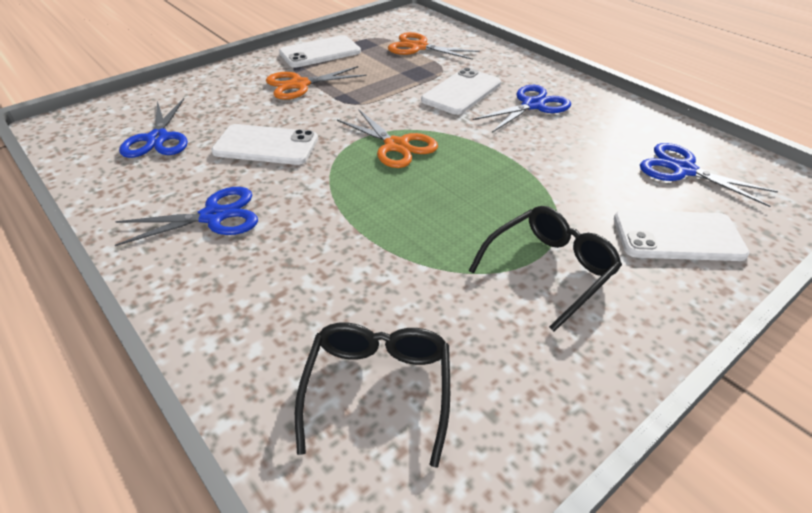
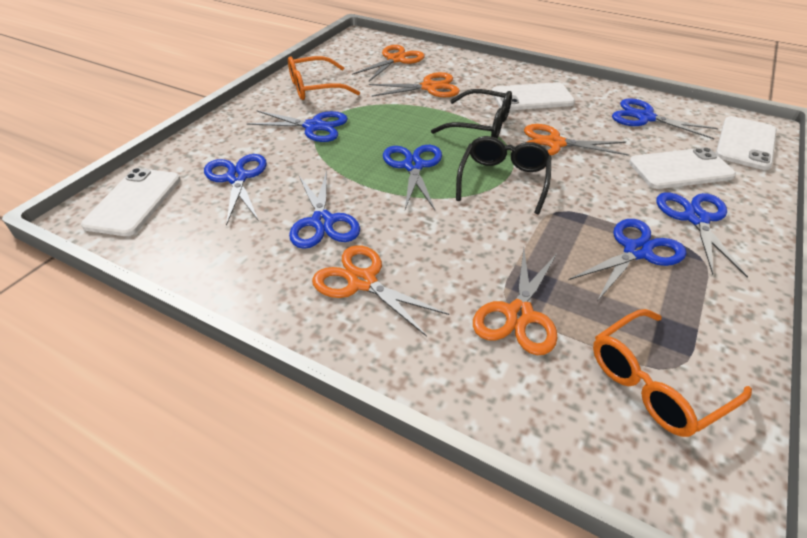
blue scissors: 4 -> 7
orange glasses: 0 -> 2
orange scissors: 3 -> 5

